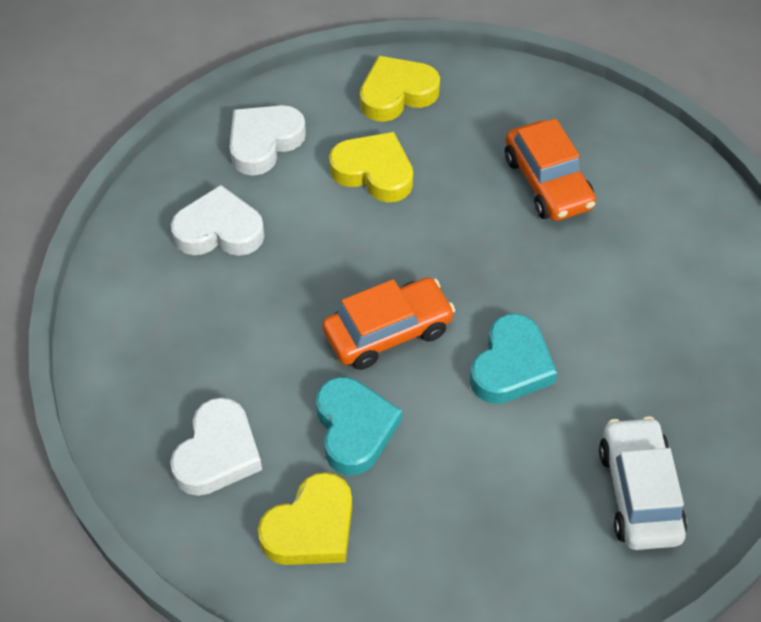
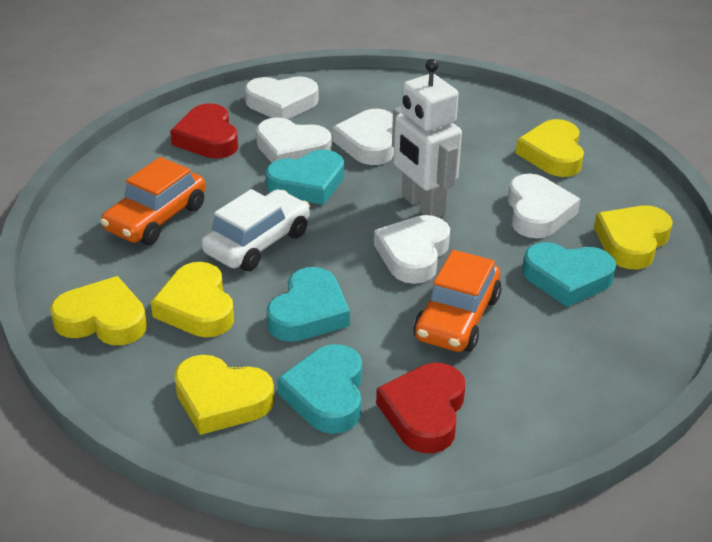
red heart: 0 -> 2
turquoise heart: 2 -> 4
white heart: 3 -> 5
white robot: 0 -> 1
yellow heart: 3 -> 5

